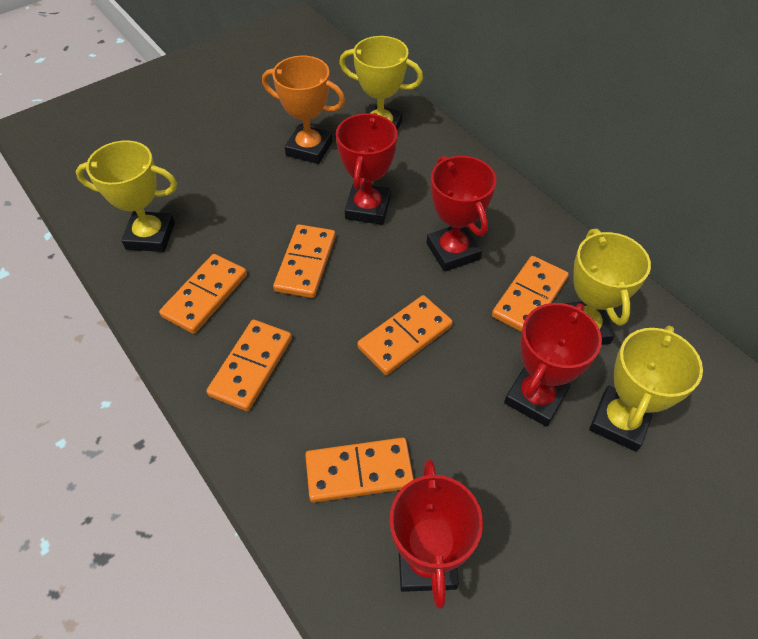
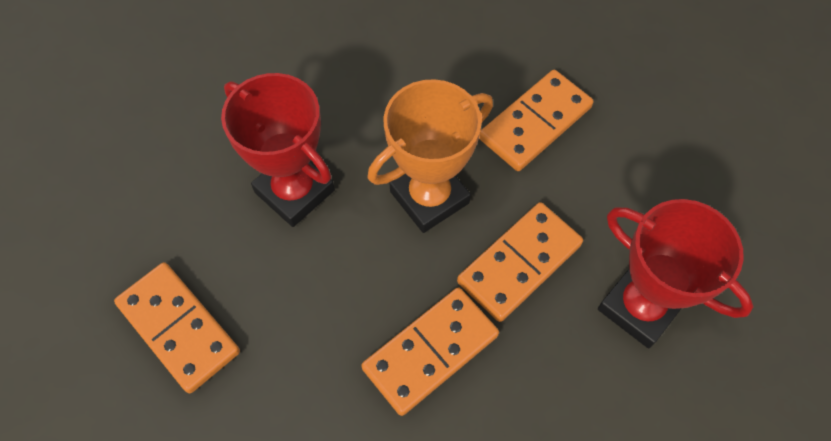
orange domino: 6 -> 4
red trophy: 4 -> 2
yellow trophy: 4 -> 0

